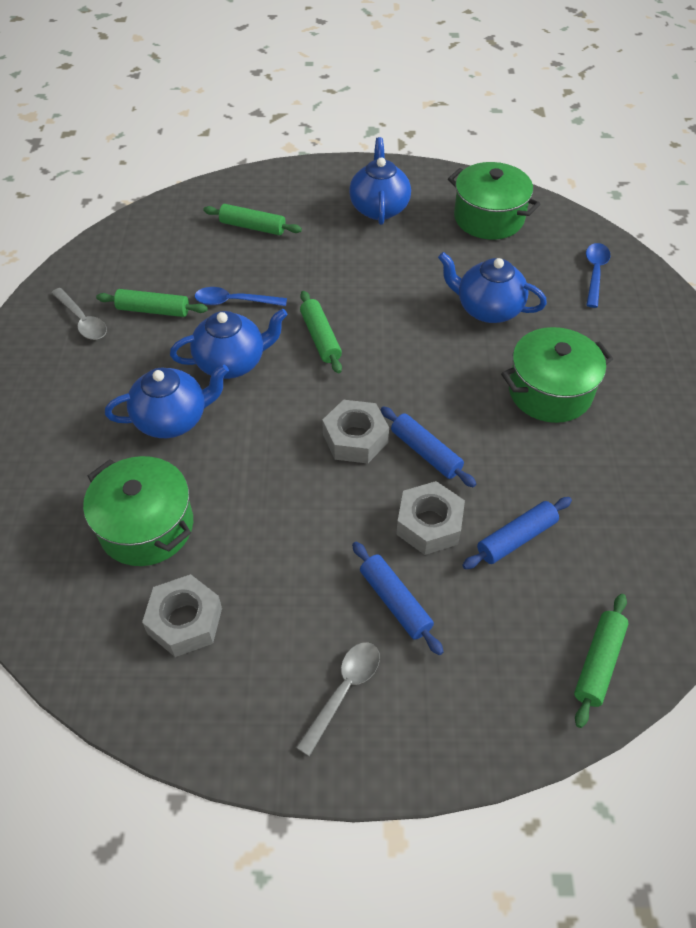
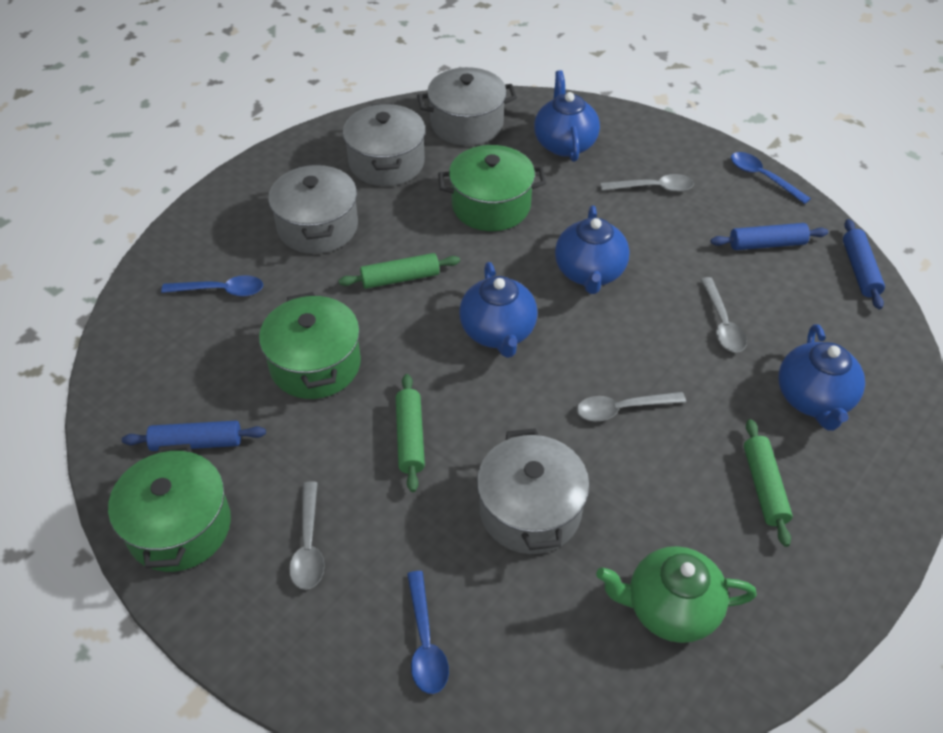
blue spoon: 2 -> 3
green rolling pin: 4 -> 3
green teapot: 0 -> 1
grey nut: 3 -> 0
grey pot: 0 -> 4
grey spoon: 2 -> 4

